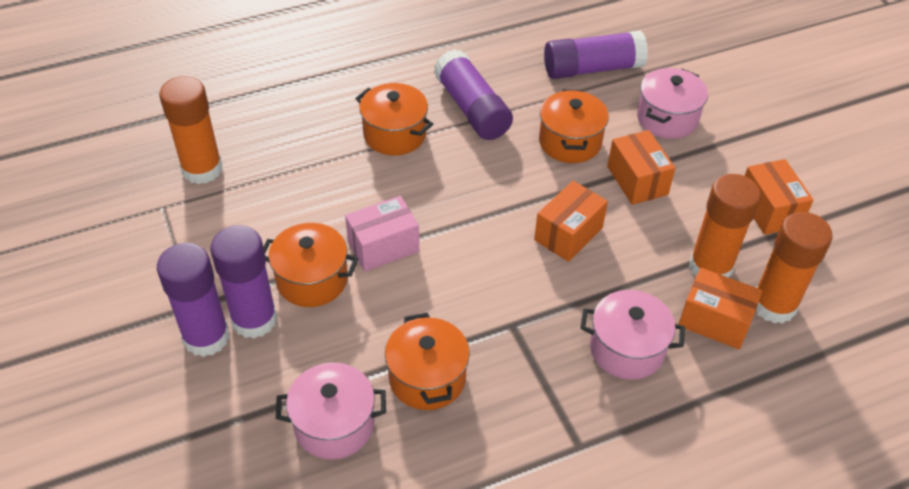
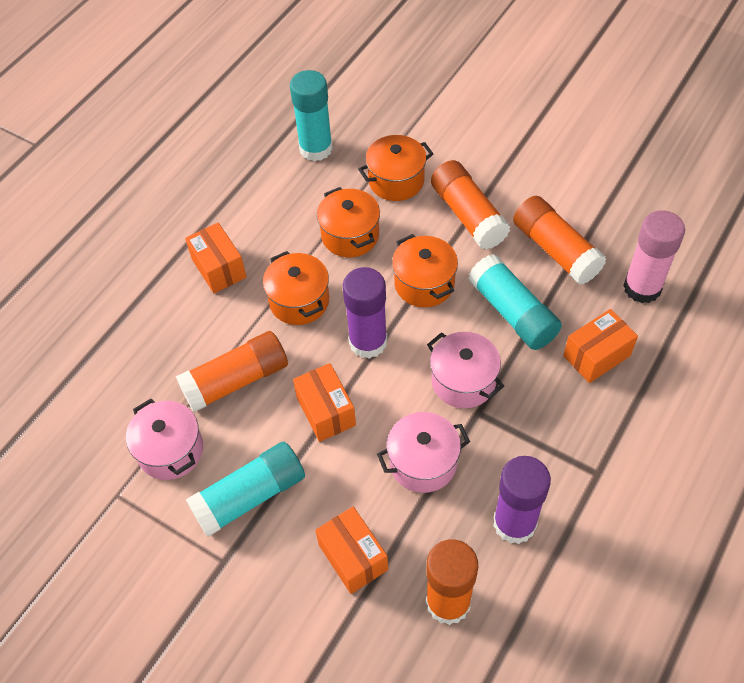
orange glue stick: 3 -> 4
pink box: 1 -> 0
pink glue stick: 0 -> 1
purple glue stick: 4 -> 2
turquoise glue stick: 0 -> 3

